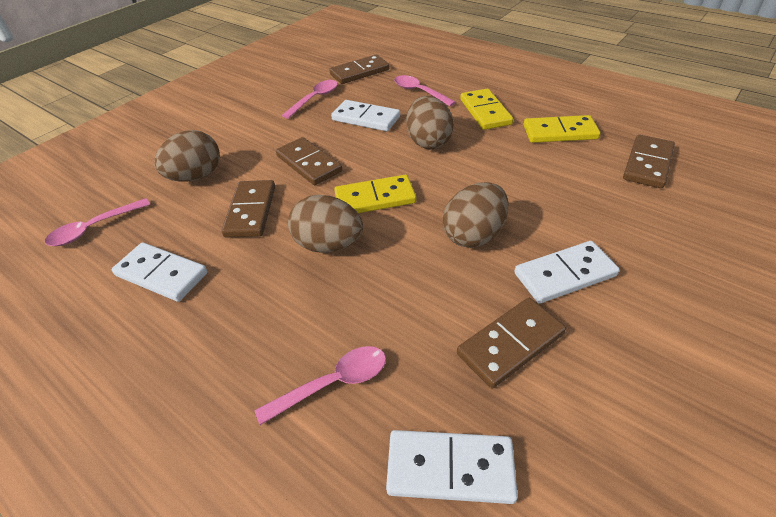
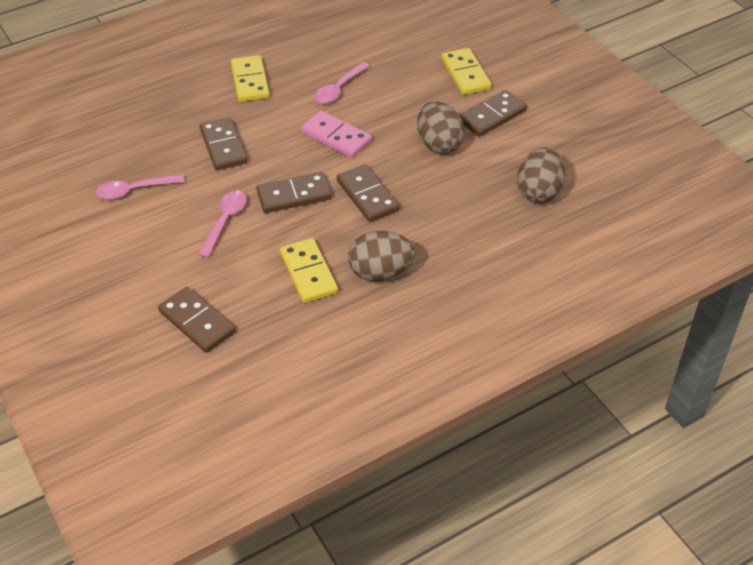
brown egg: 4 -> 3
pink domino: 0 -> 1
pink spoon: 4 -> 3
white domino: 4 -> 0

